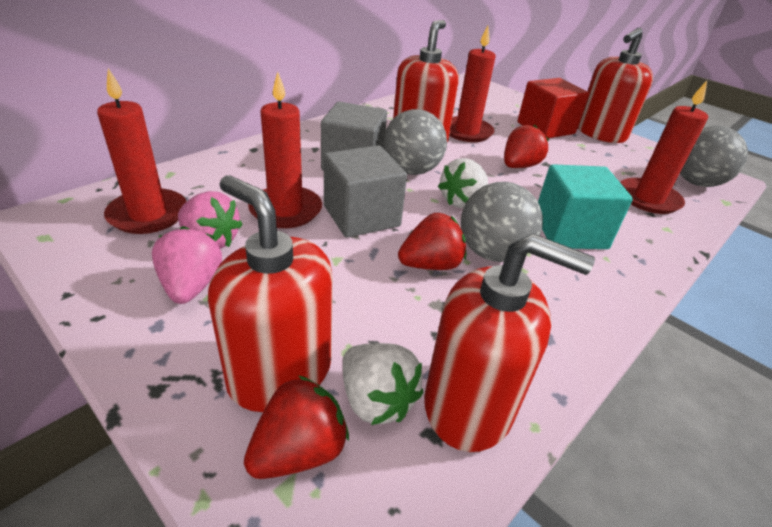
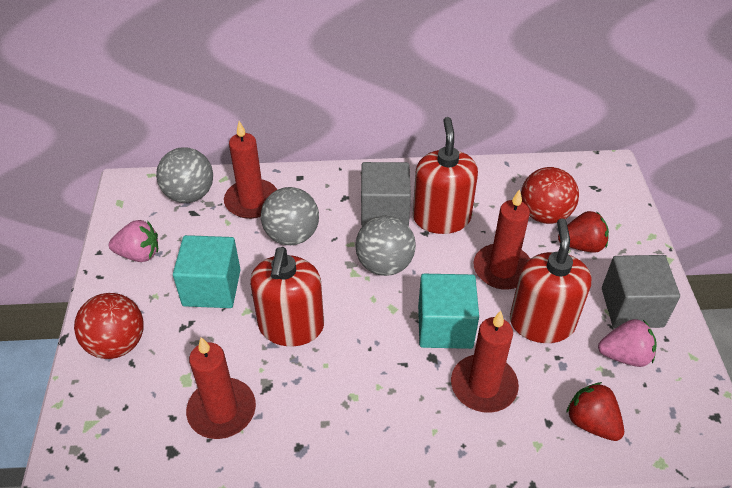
red ball: 0 -> 2
red cube: 1 -> 0
red soap dispenser: 4 -> 3
red strawberry: 3 -> 2
turquoise cube: 1 -> 2
white strawberry: 2 -> 0

